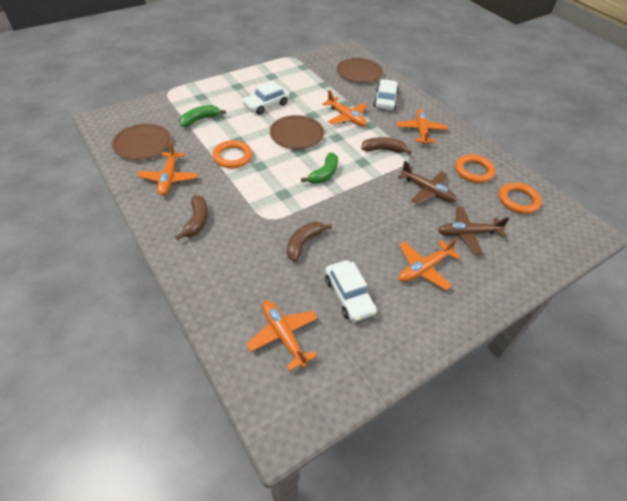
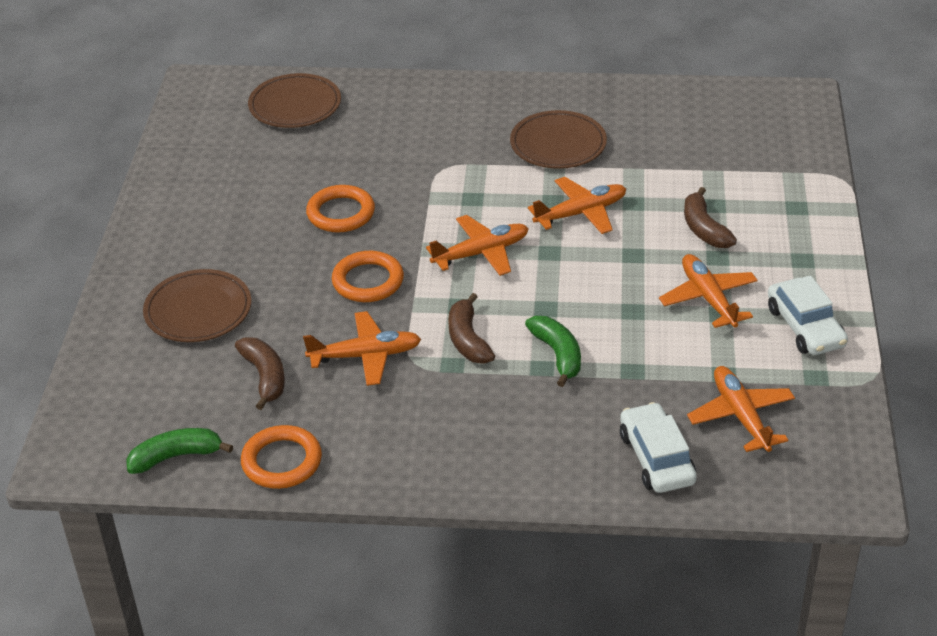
brown plane: 2 -> 0
white car: 3 -> 2

